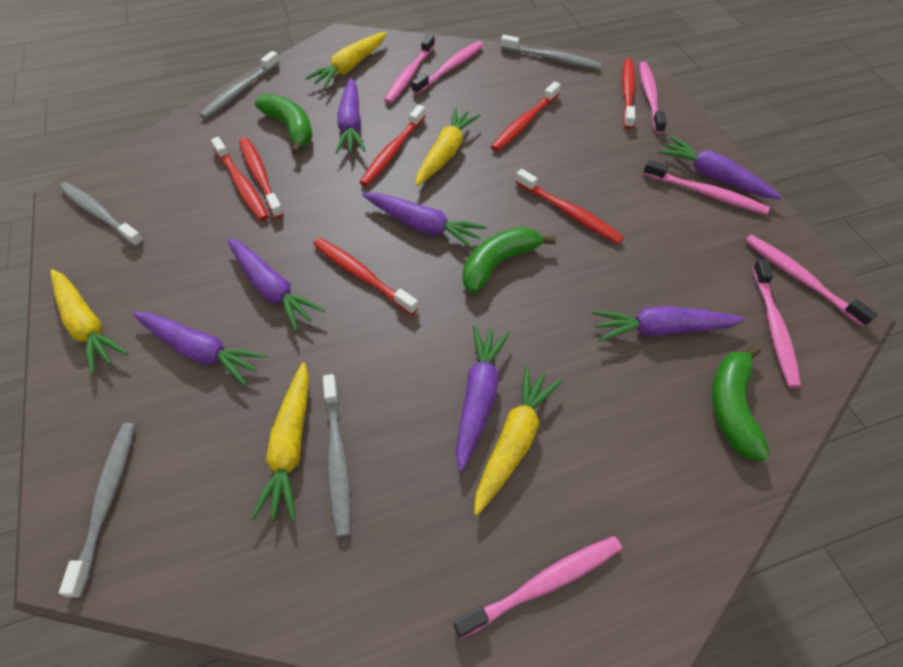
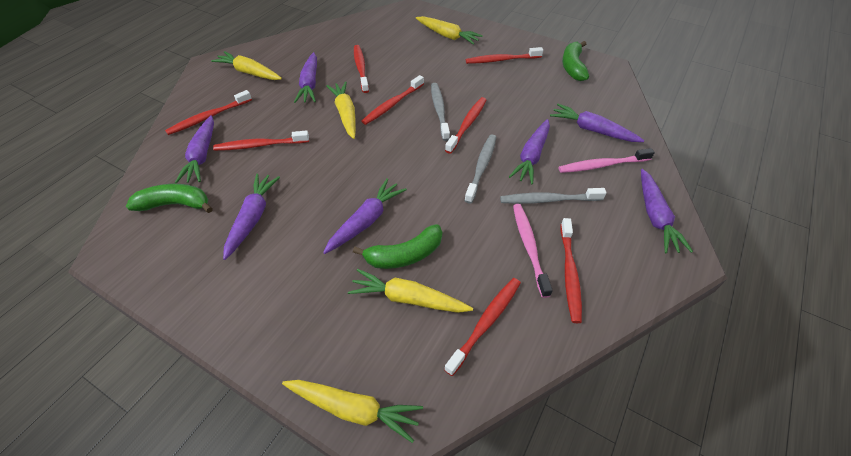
grey toothbrush: 5 -> 3
pink toothbrush: 7 -> 2
red toothbrush: 7 -> 8

